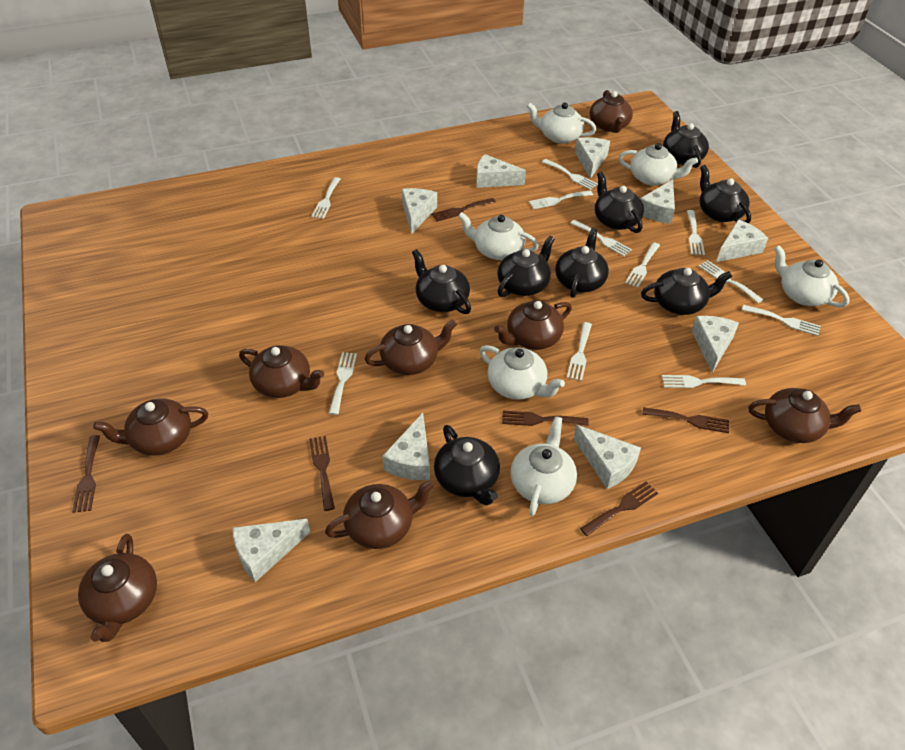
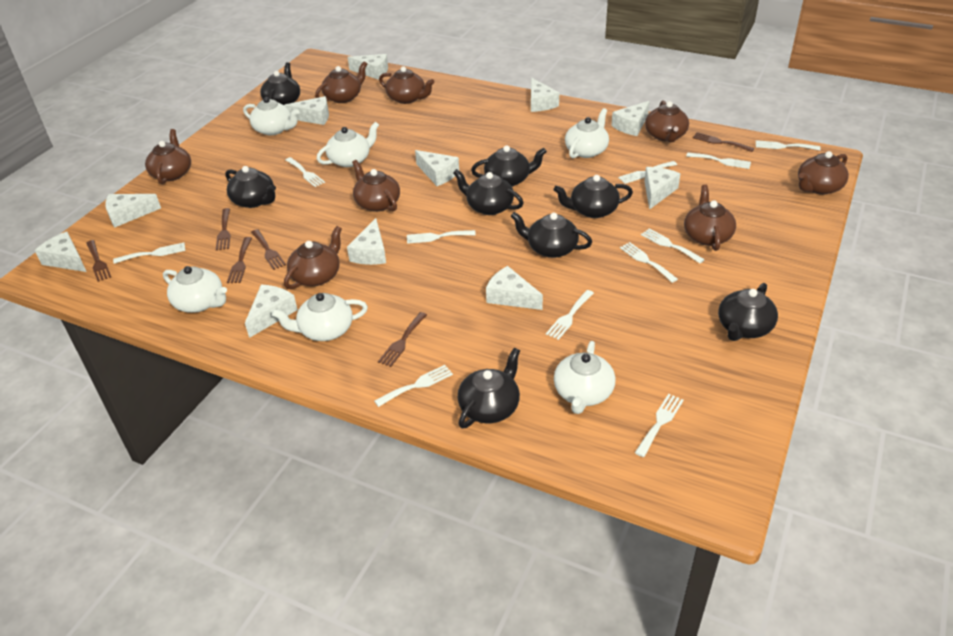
white cheese: 9 -> 11

